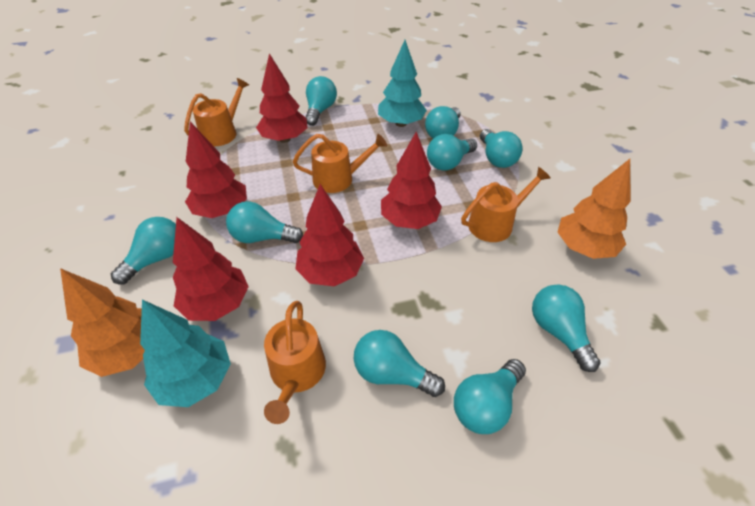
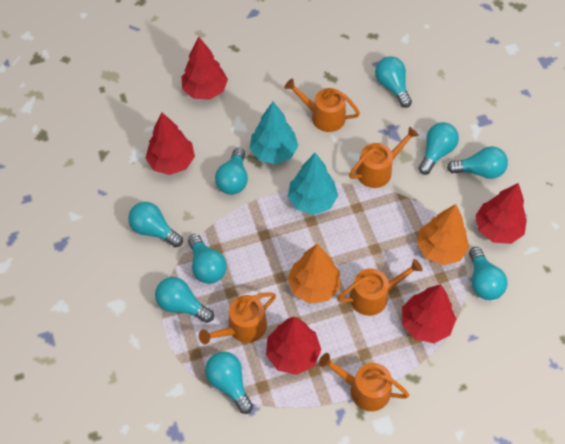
orange watering can: 4 -> 5

